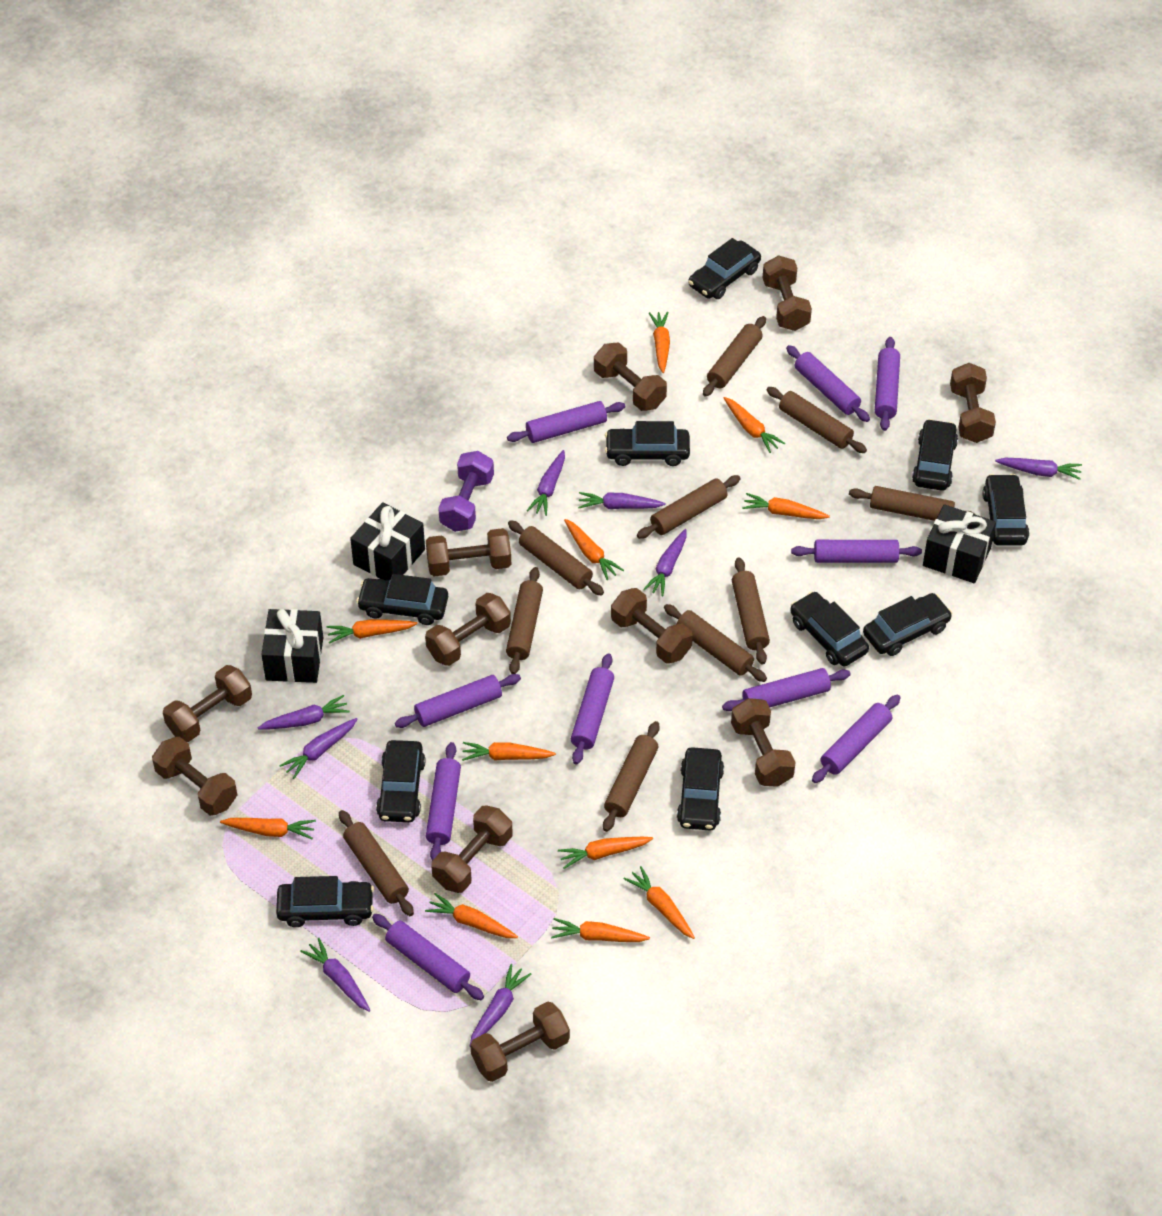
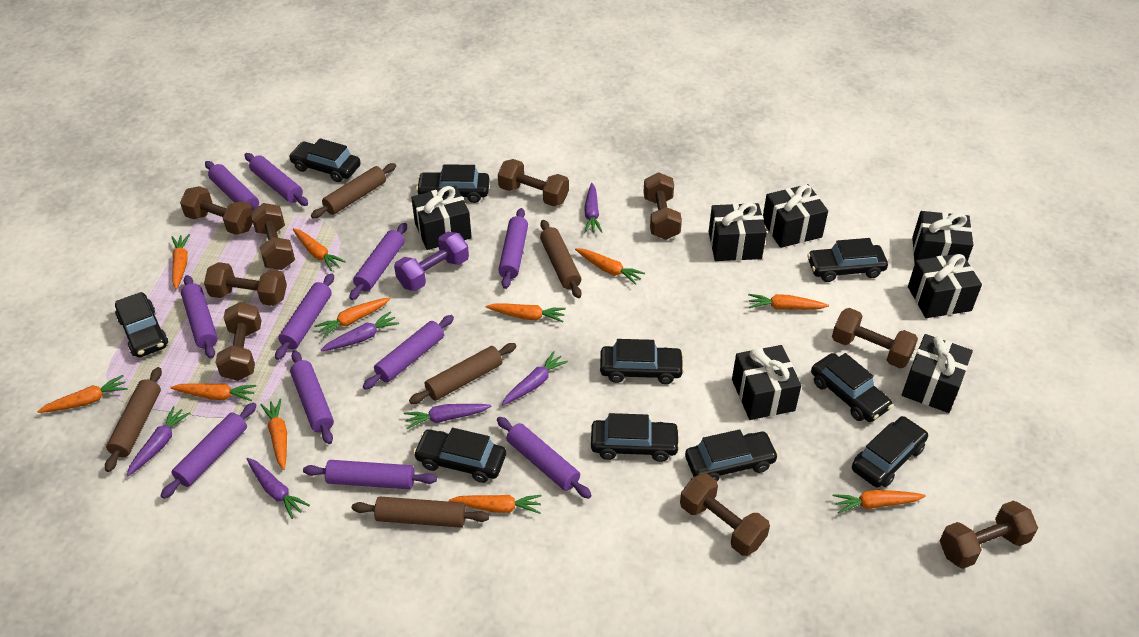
black gift: 3 -> 7
brown dumbbell: 11 -> 9
brown rolling pin: 10 -> 5
purple carrot: 8 -> 6
purple rolling pin: 10 -> 11

